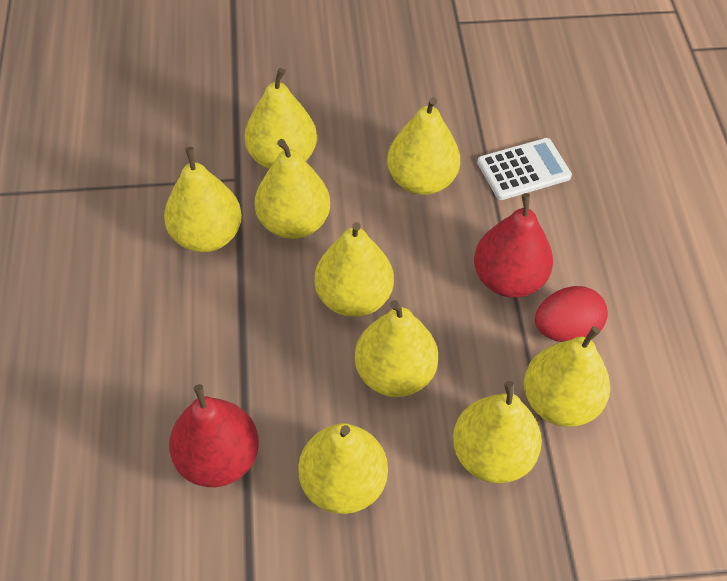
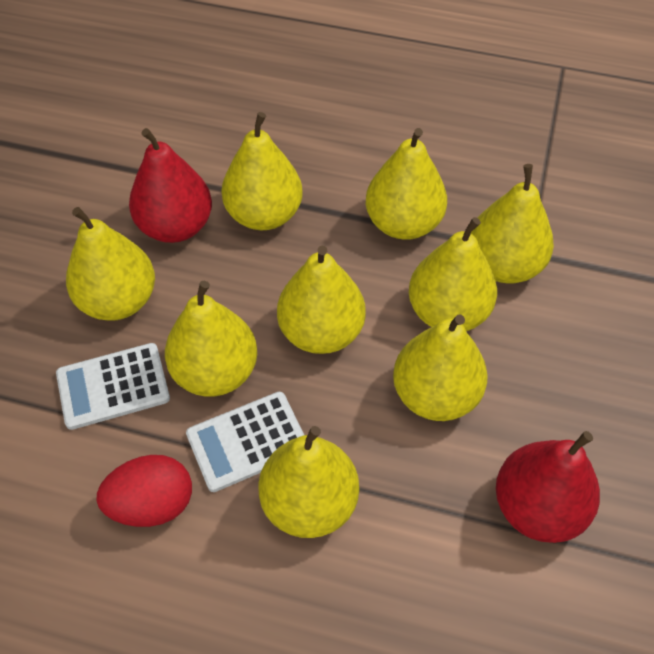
white calculator: 1 -> 2

